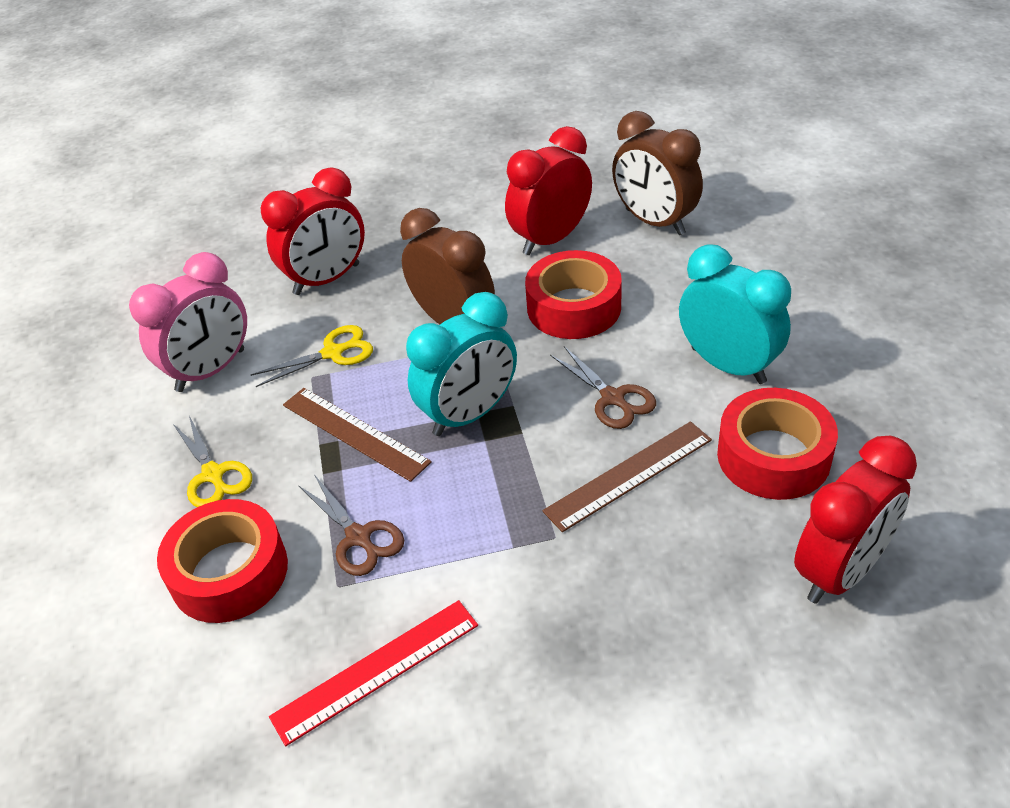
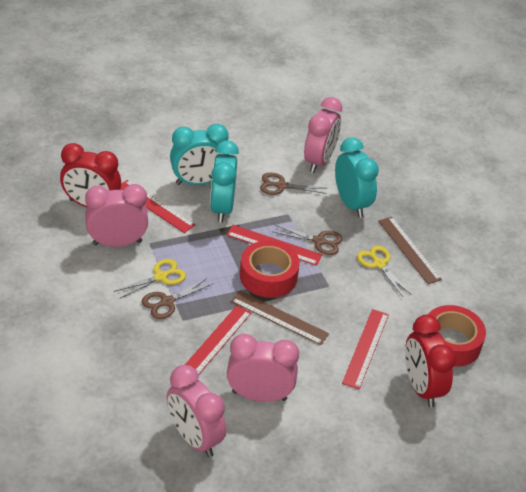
brown clock: 2 -> 0
brown scissors: 2 -> 3
pink clock: 1 -> 4
red clock: 3 -> 2
red ruler: 1 -> 4
red tape: 3 -> 2
turquoise clock: 2 -> 3

